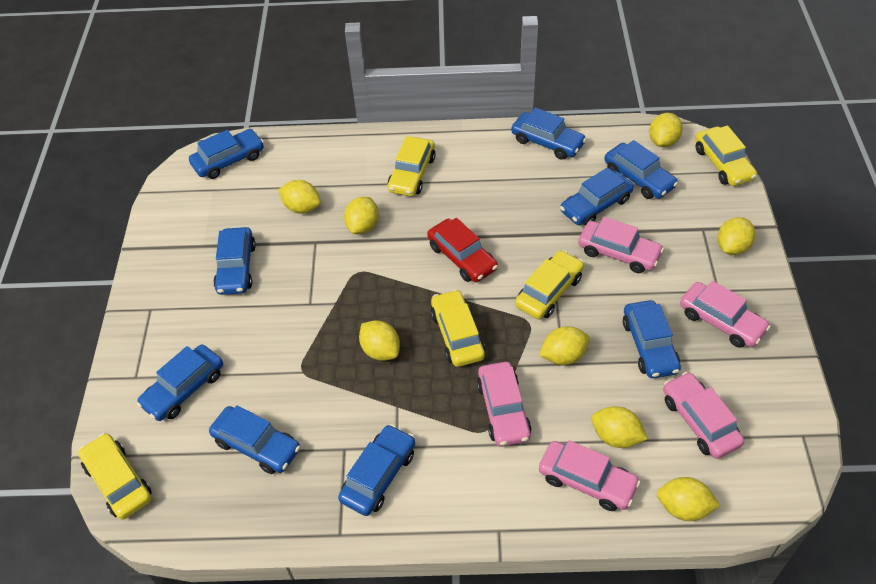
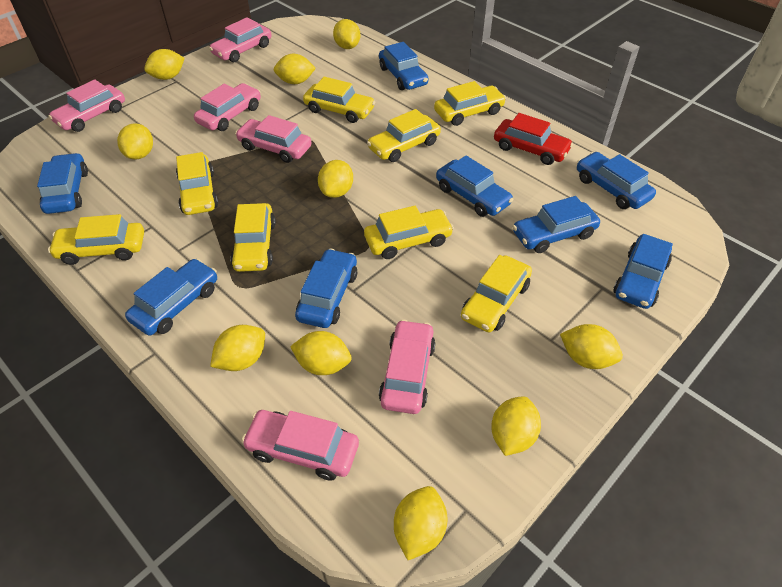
blue car: 9 -> 8
pink car: 5 -> 6
yellow car: 5 -> 8
yellow lemon: 8 -> 10

